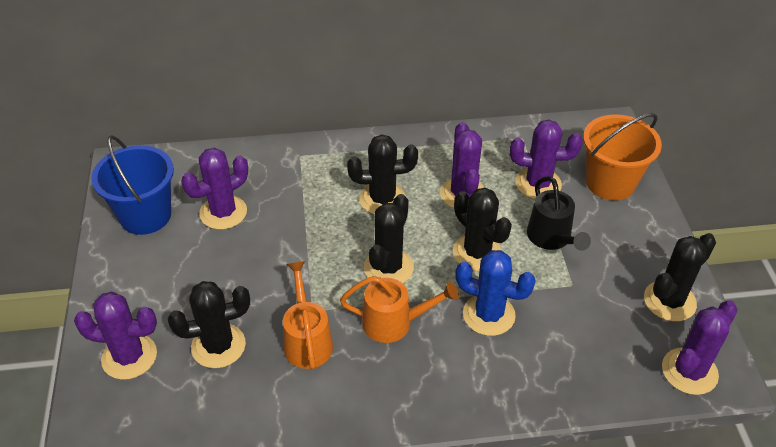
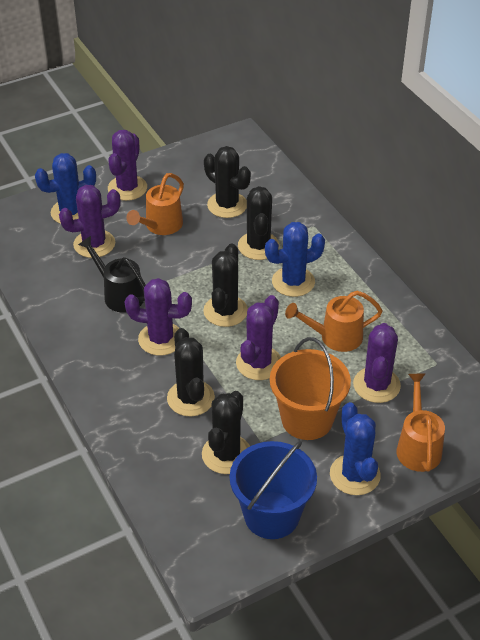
blue cactus: 1 -> 3
orange watering can: 2 -> 3

